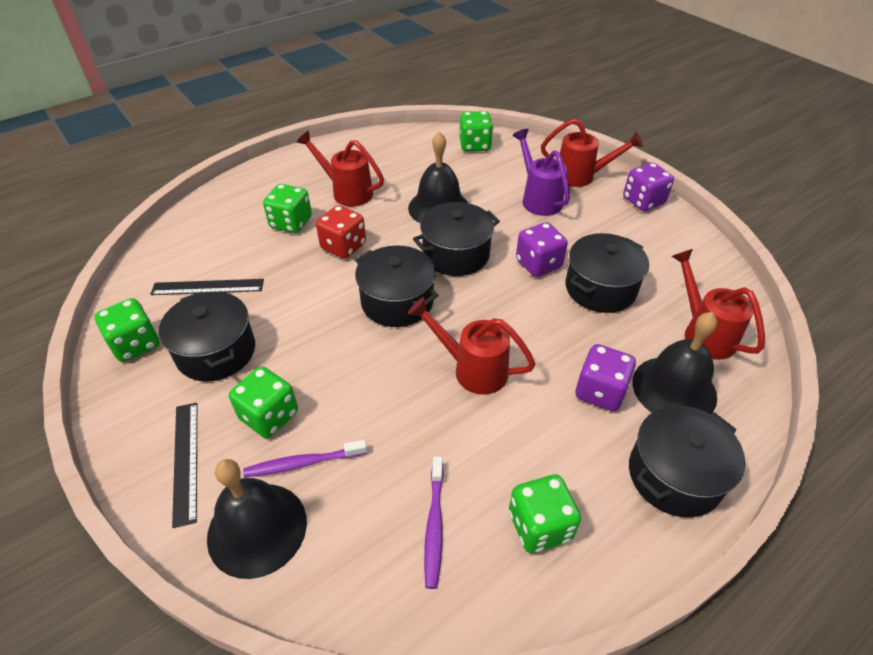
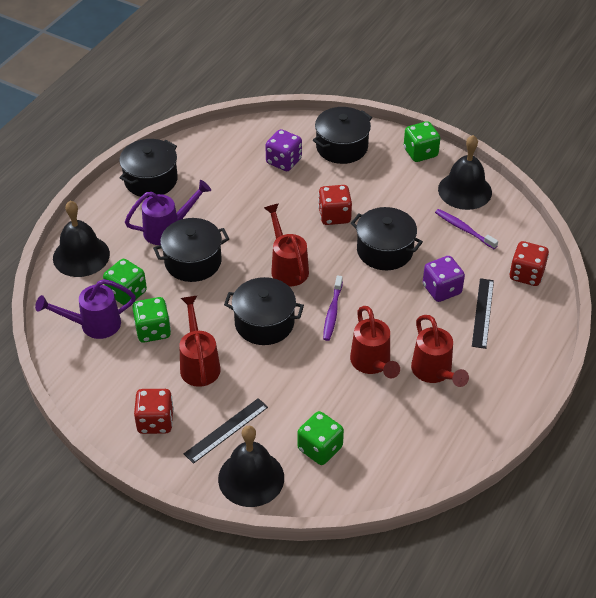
green dice: 5 -> 4
purple dice: 3 -> 2
purple watering can: 1 -> 2
red dice: 1 -> 3

